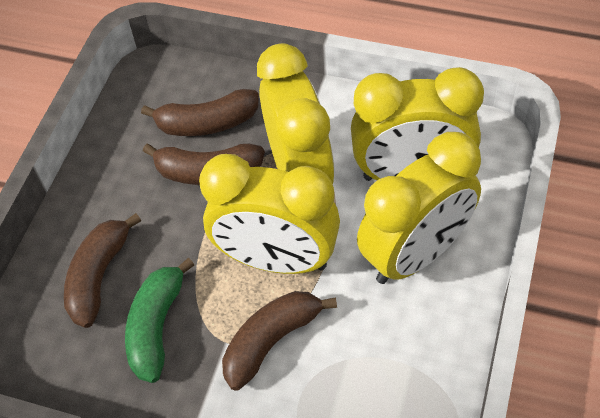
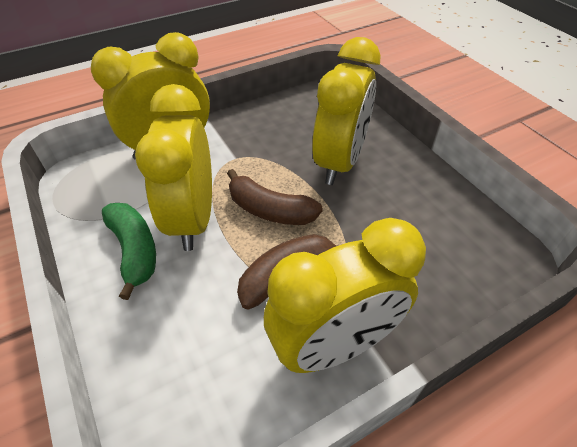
brown banana: 4 -> 2

